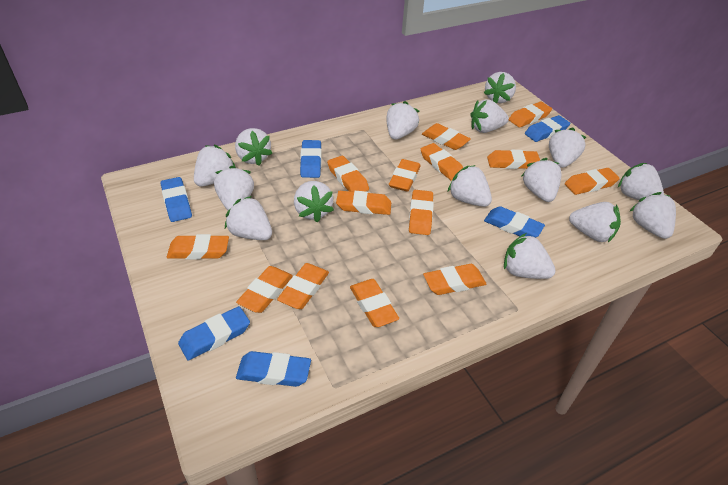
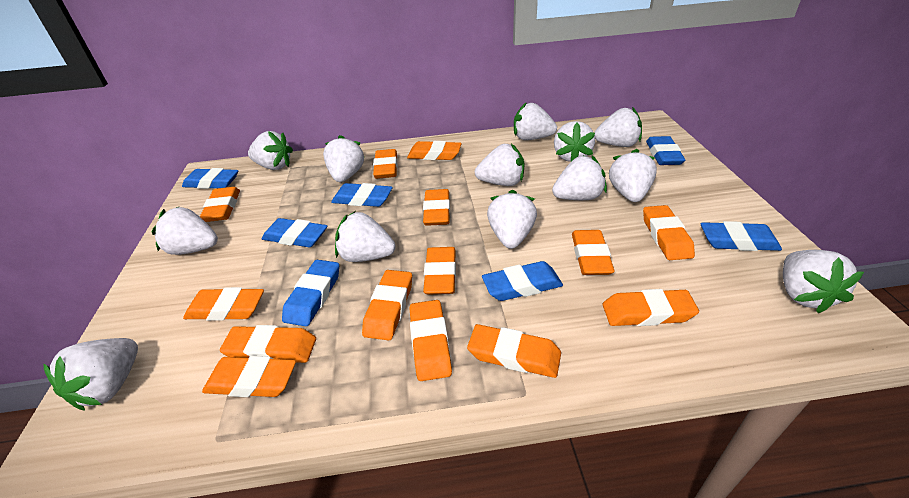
blue eraser: 6 -> 7
white strawberry: 15 -> 13

